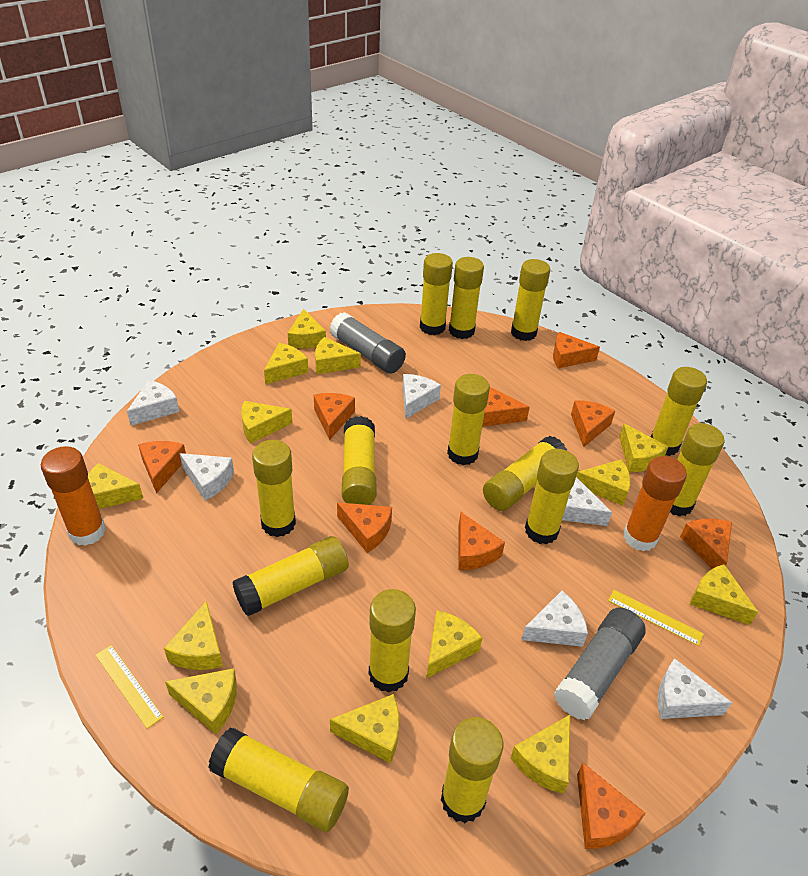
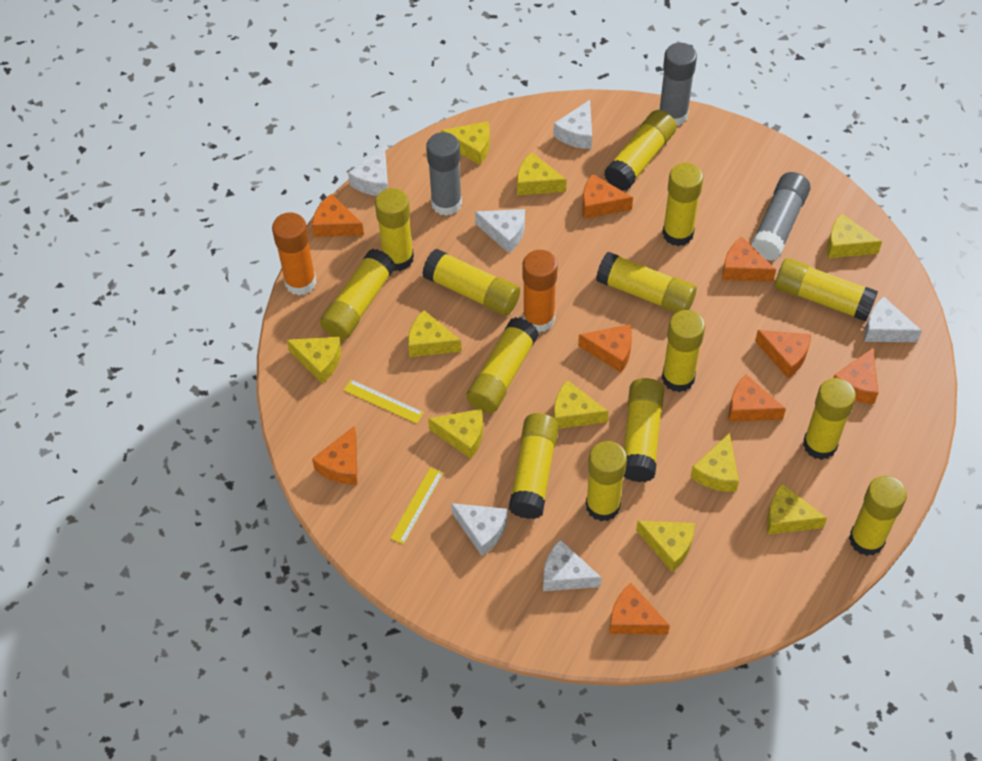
grey glue stick: 2 -> 3
yellow cheese: 13 -> 10

